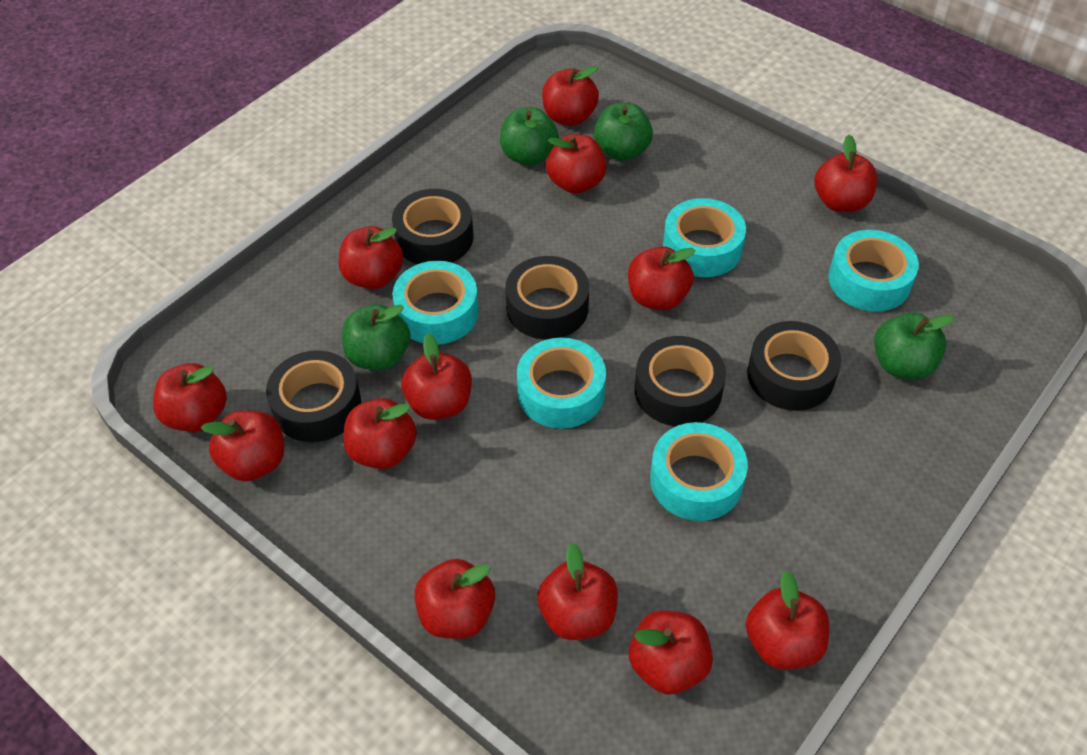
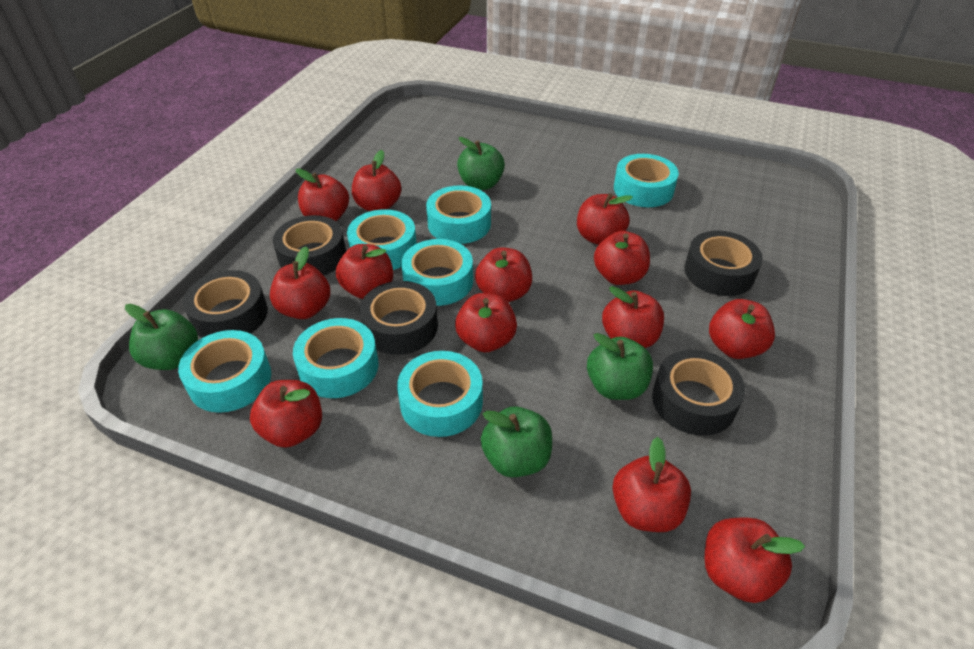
turquoise tape: 5 -> 7

